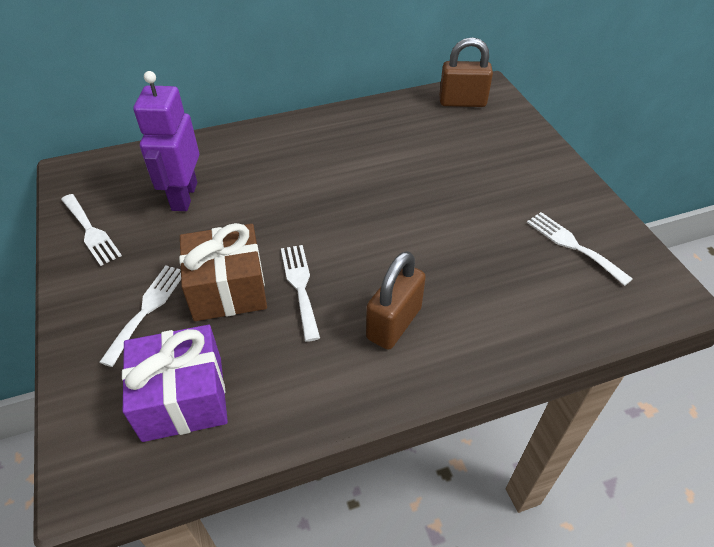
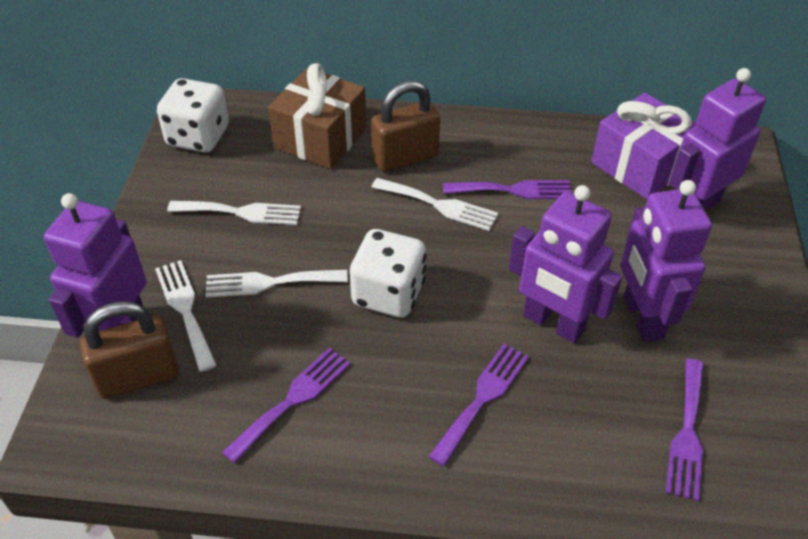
purple fork: 0 -> 4
purple robot: 1 -> 4
white dice: 0 -> 2

